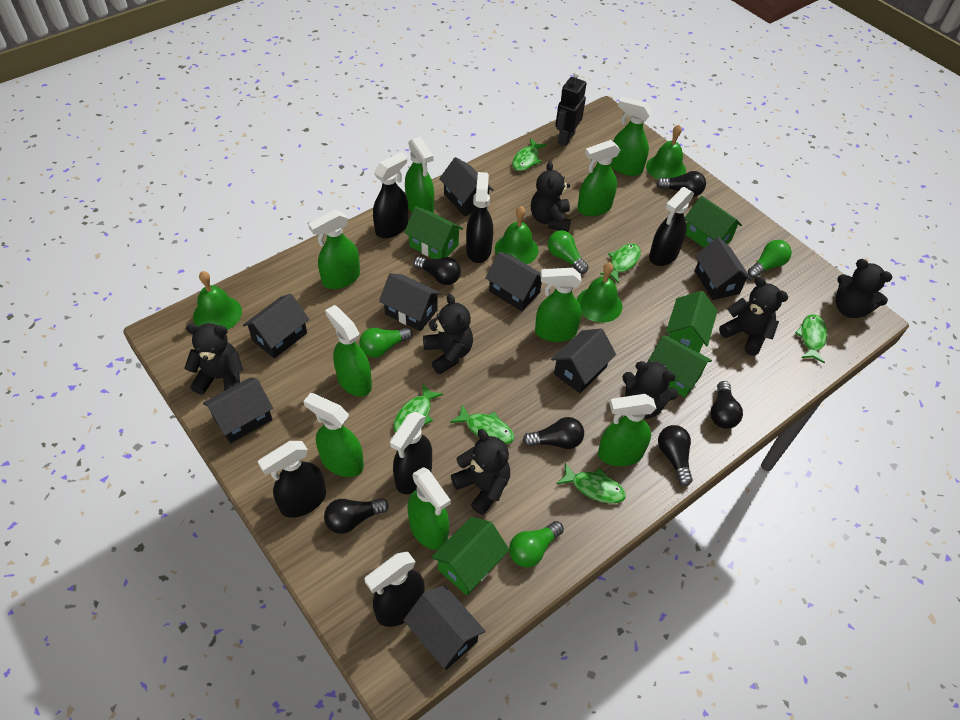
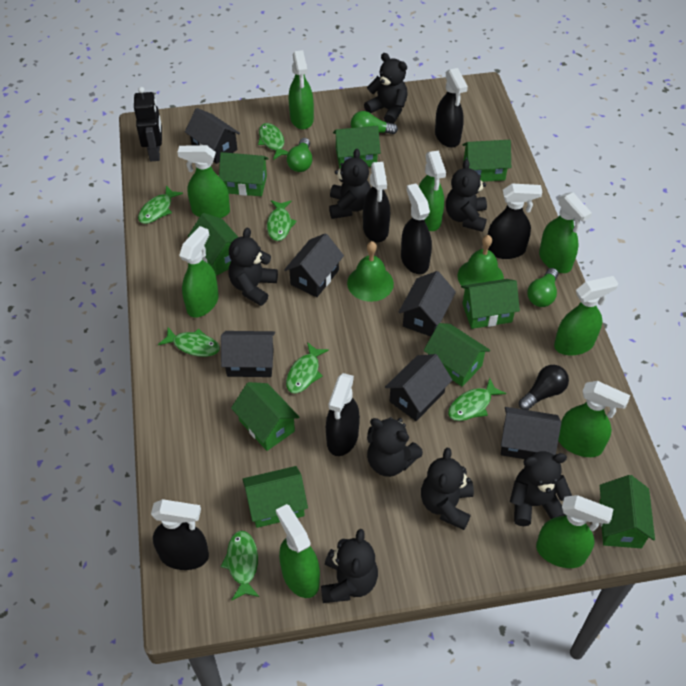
black house: 8 -> 6
black light bulb: 6 -> 1
black teddy bear: 7 -> 8
green bell: 4 -> 2
green fish: 6 -> 7
green house: 5 -> 9
green light bulb: 4 -> 3

